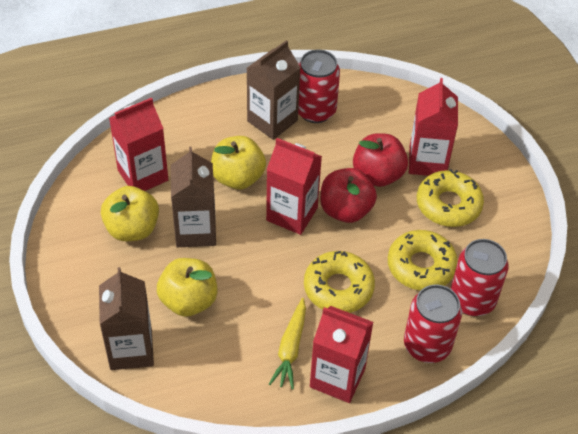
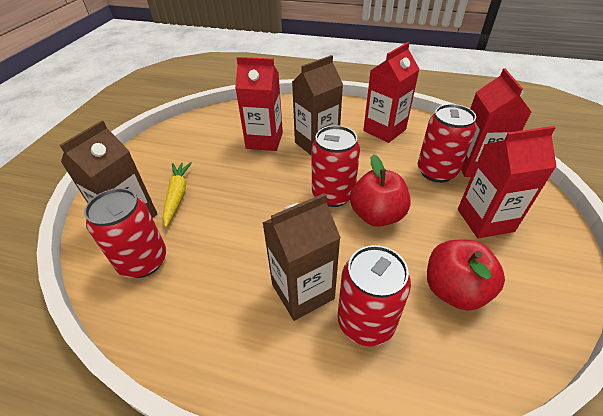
red can: 3 -> 4
yellow apple: 3 -> 0
yellow donut: 3 -> 0

